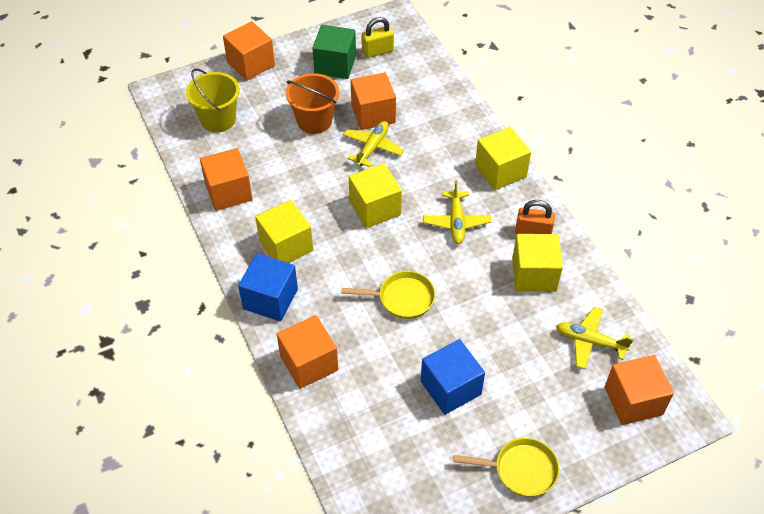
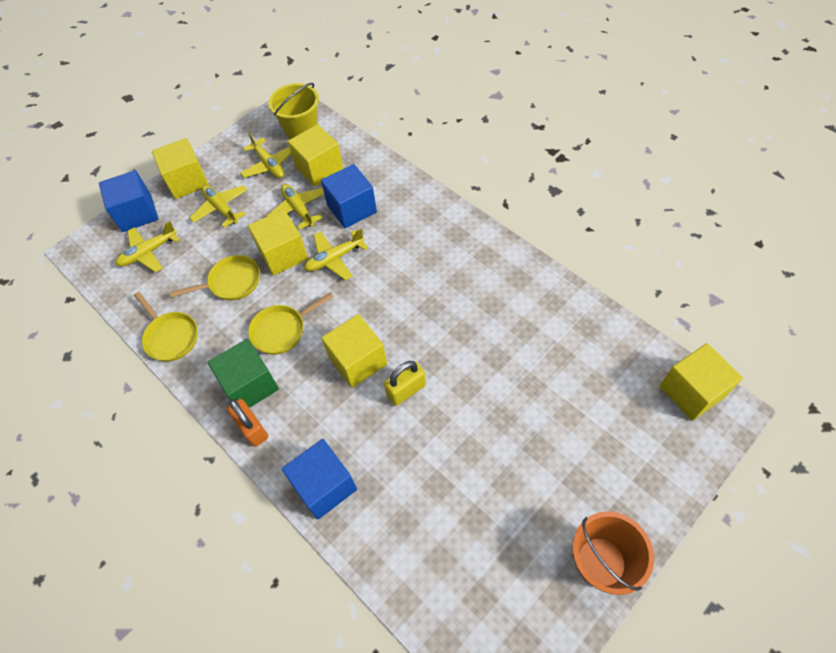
blue cube: 2 -> 3
orange cube: 5 -> 0
yellow cube: 4 -> 5
yellow pan: 2 -> 3
yellow plane: 3 -> 5

